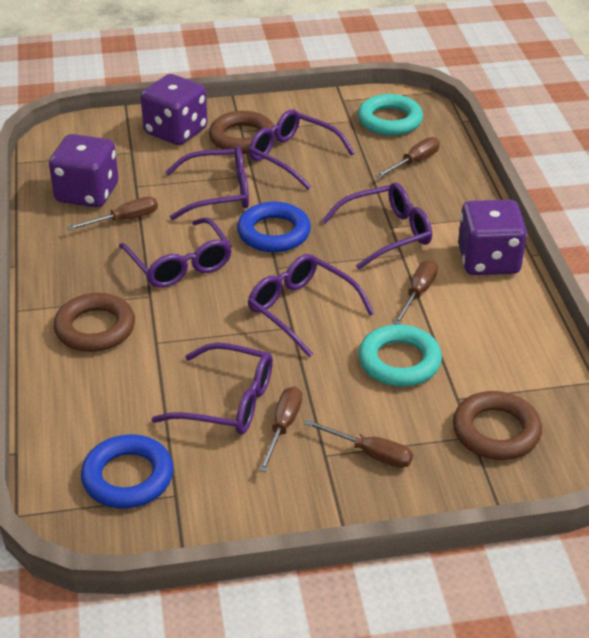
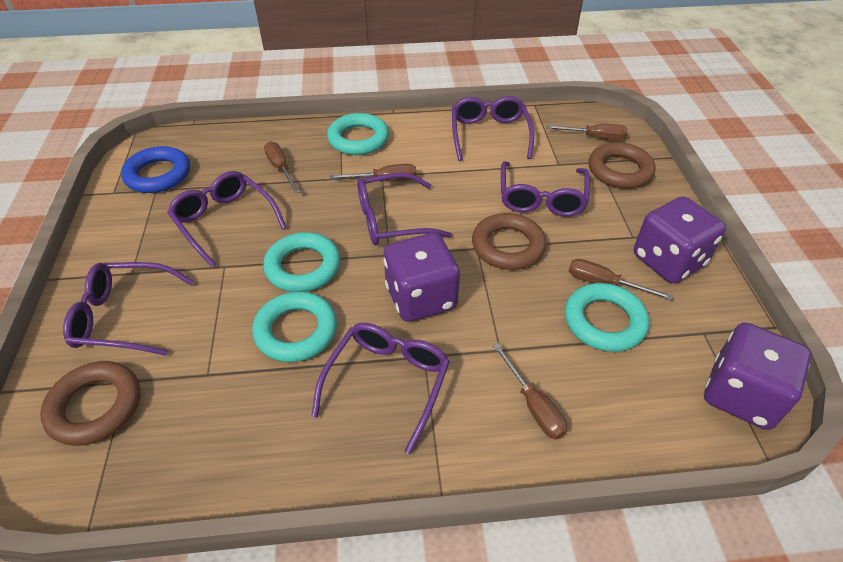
blue ring: 2 -> 1
turquoise ring: 2 -> 4

